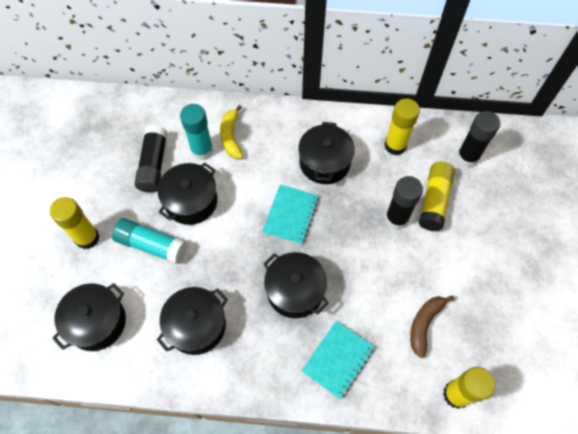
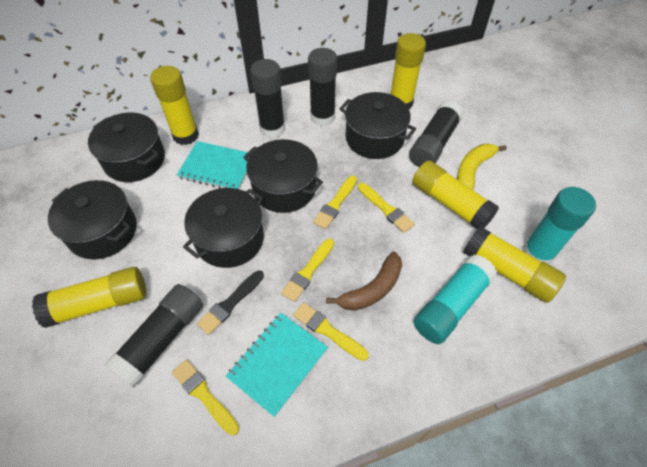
black brush: 0 -> 1
black glue stick: 3 -> 4
yellow brush: 0 -> 5
yellow glue stick: 4 -> 5

